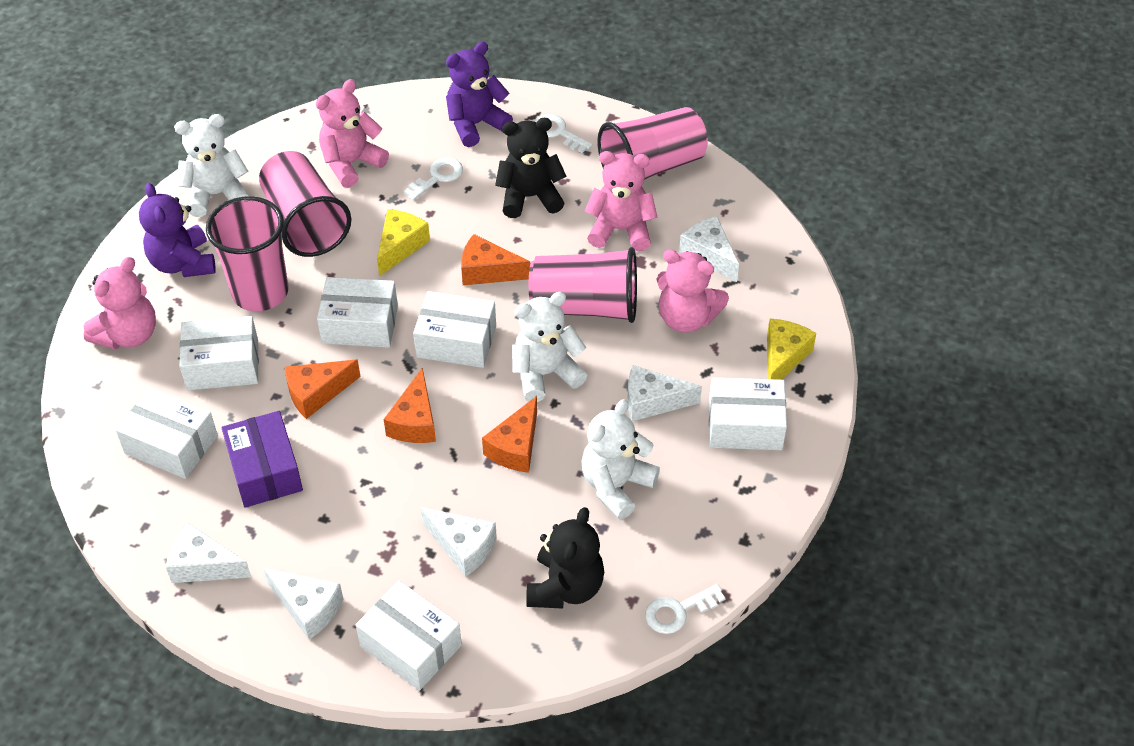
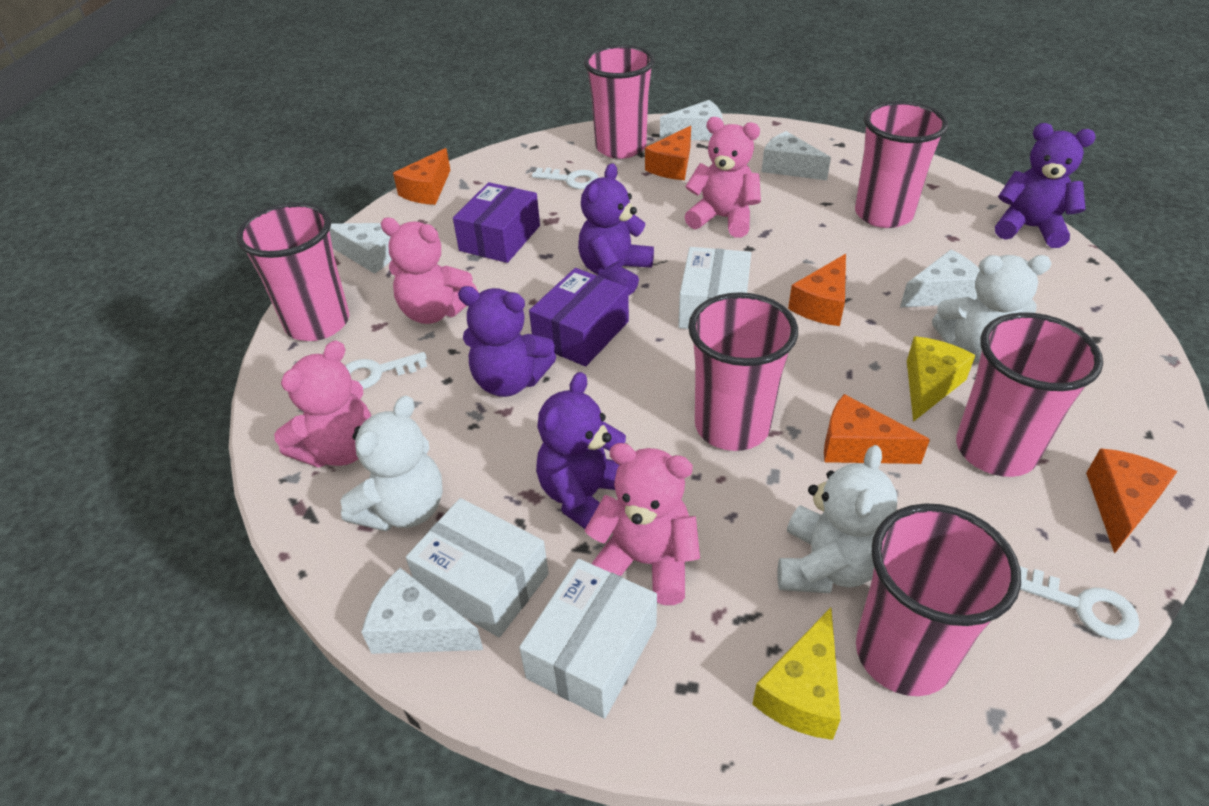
black teddy bear: 2 -> 0
orange cheese: 4 -> 5
pink cup: 4 -> 6
purple box: 1 -> 2
purple teddy bear: 2 -> 4
white box: 6 -> 3

